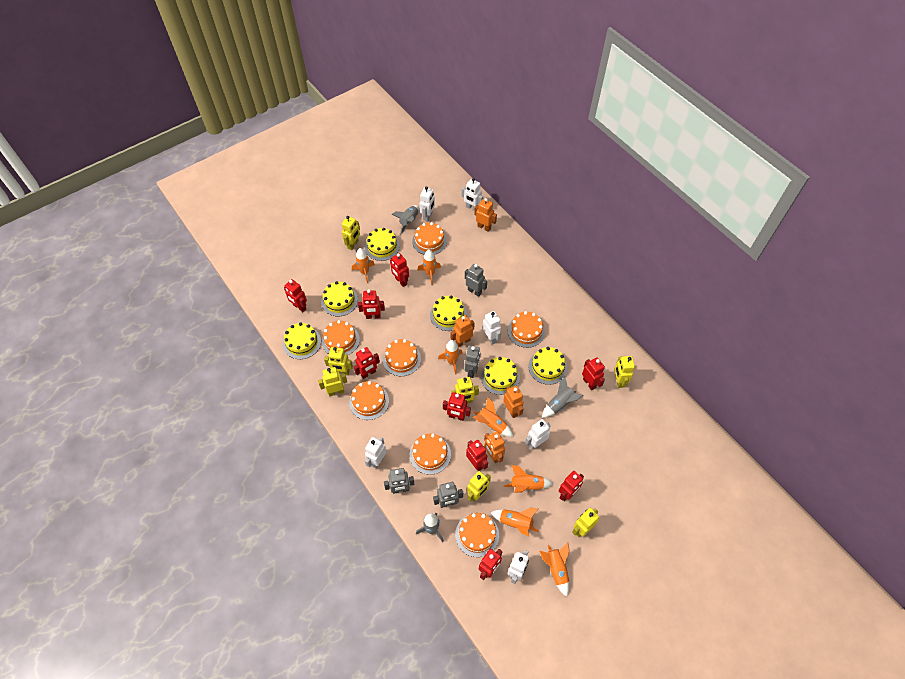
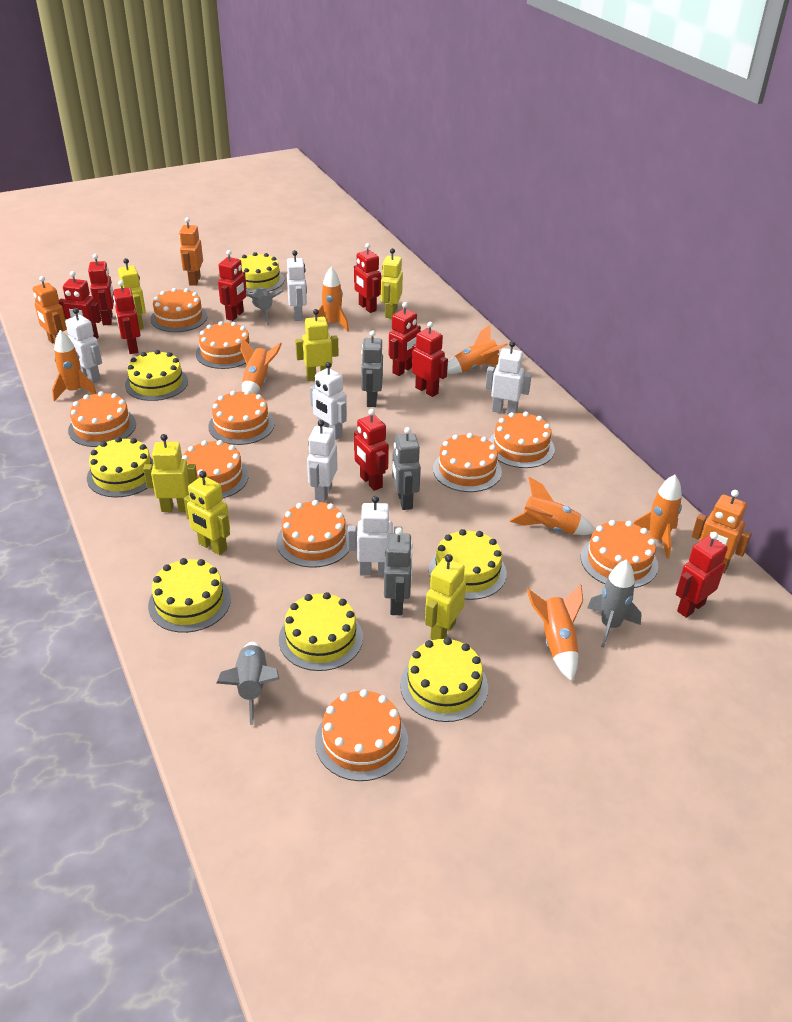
grey robot: 4 -> 3
orange cake: 7 -> 10
orange robot: 4 -> 3
yellow cake: 6 -> 7
yellow robot: 7 -> 6

